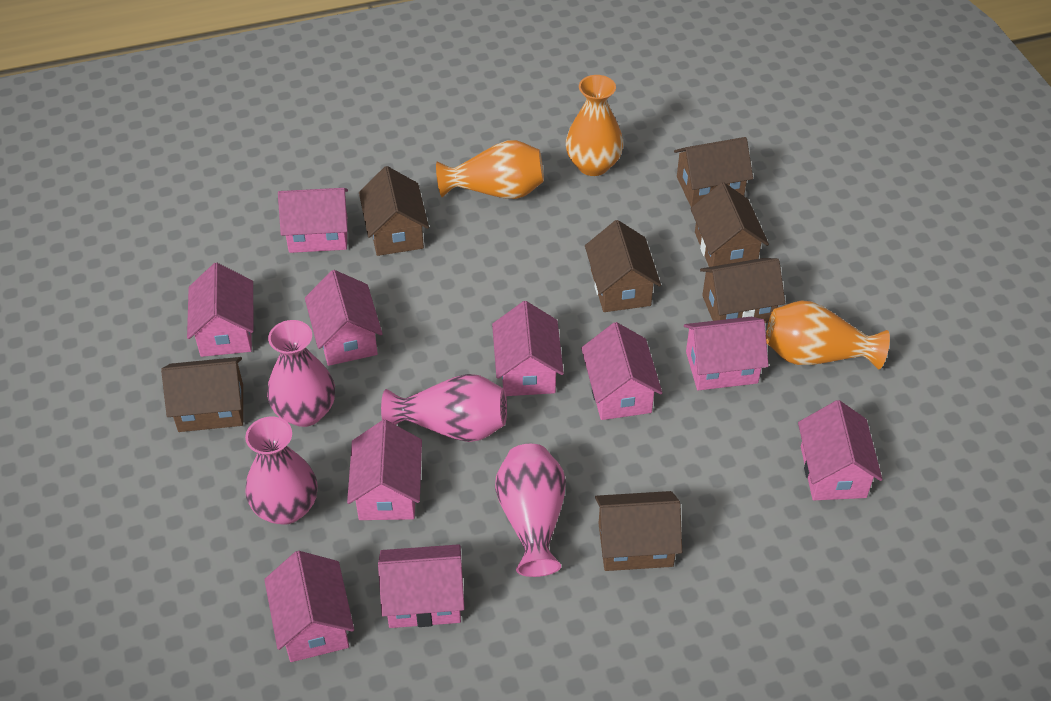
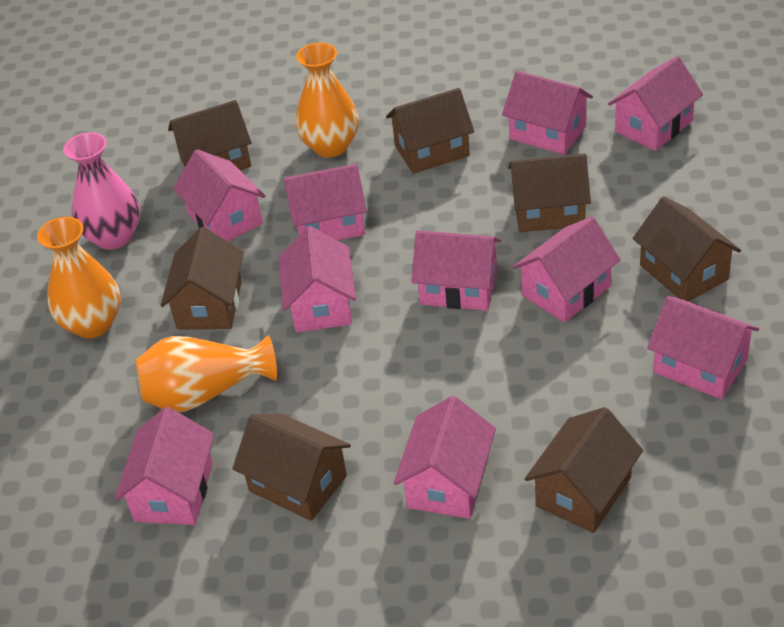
pink vase: 4 -> 1

